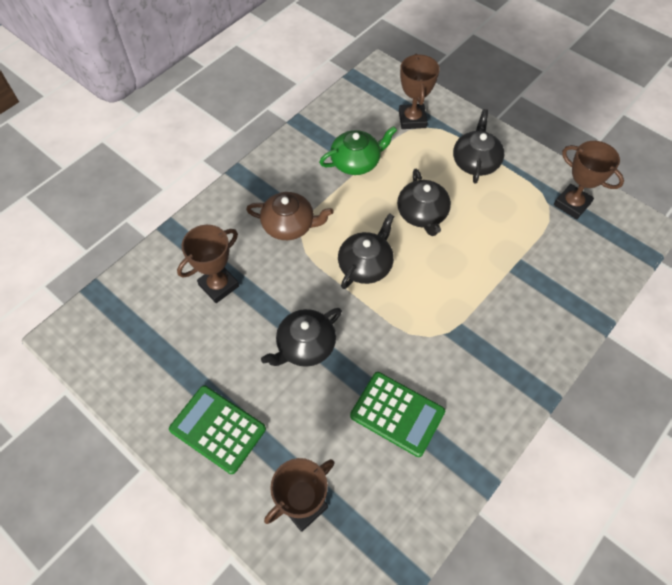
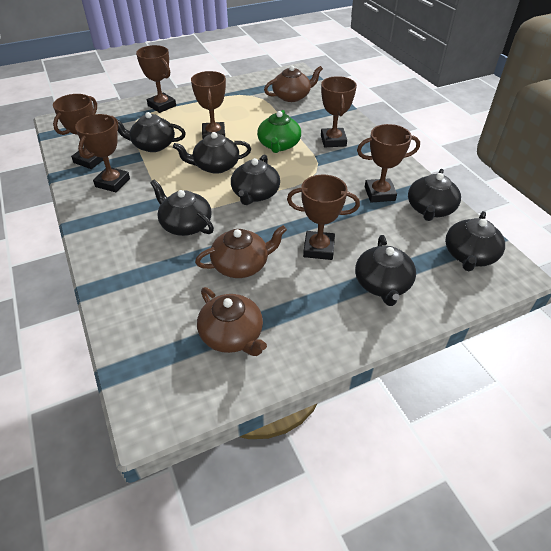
black teapot: 4 -> 7
brown teapot: 1 -> 3
brown trophy: 4 -> 7
green calculator: 2 -> 0

